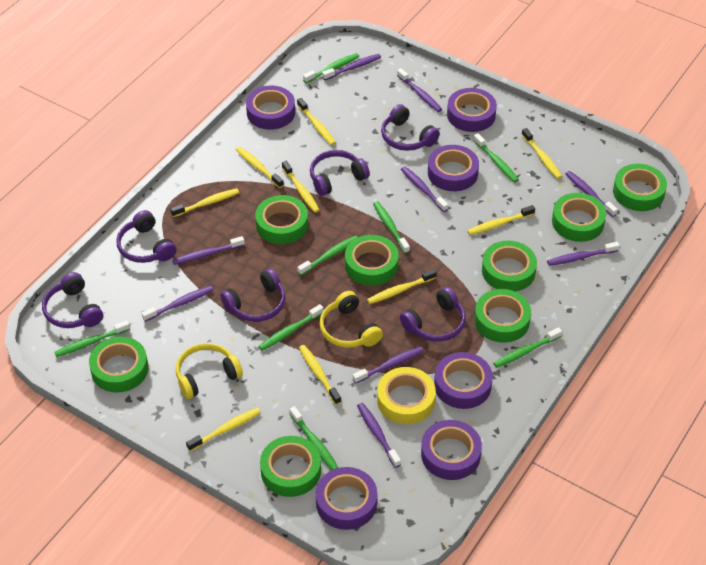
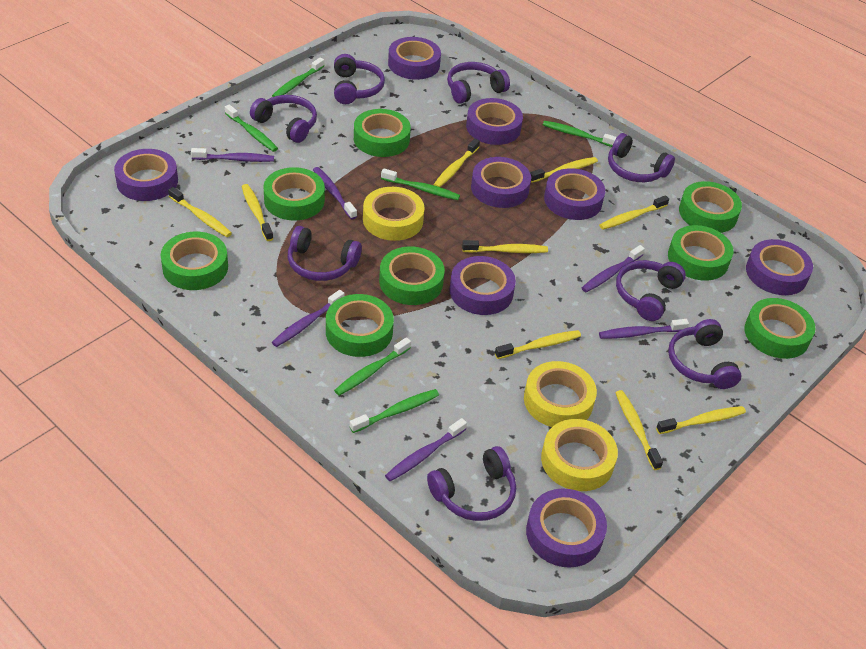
green toothbrush: 8 -> 6
purple headphones: 6 -> 8
purple tape: 6 -> 8
purple toothbrush: 9 -> 6
yellow headphones: 2 -> 0
yellow tape: 1 -> 3

